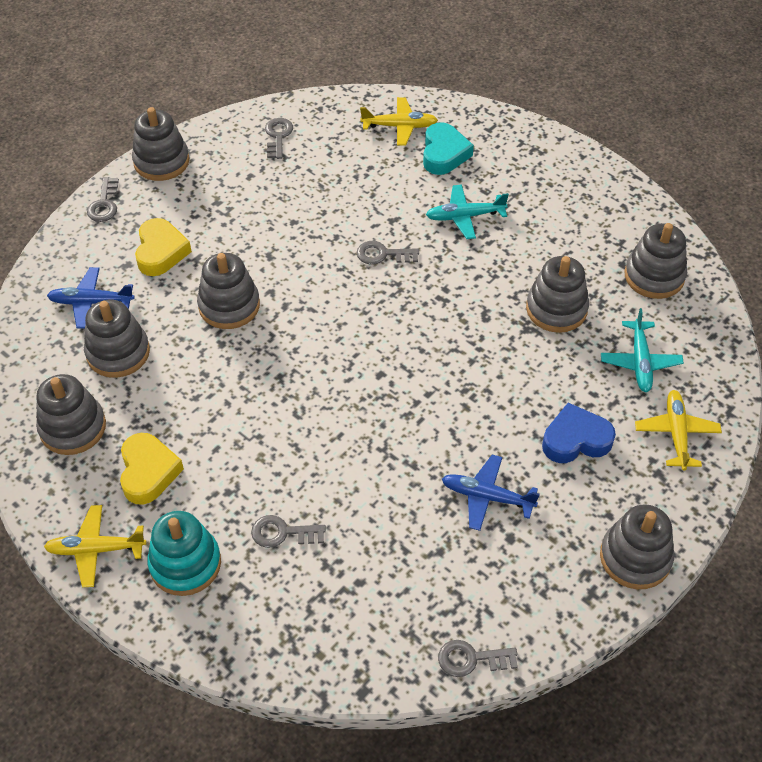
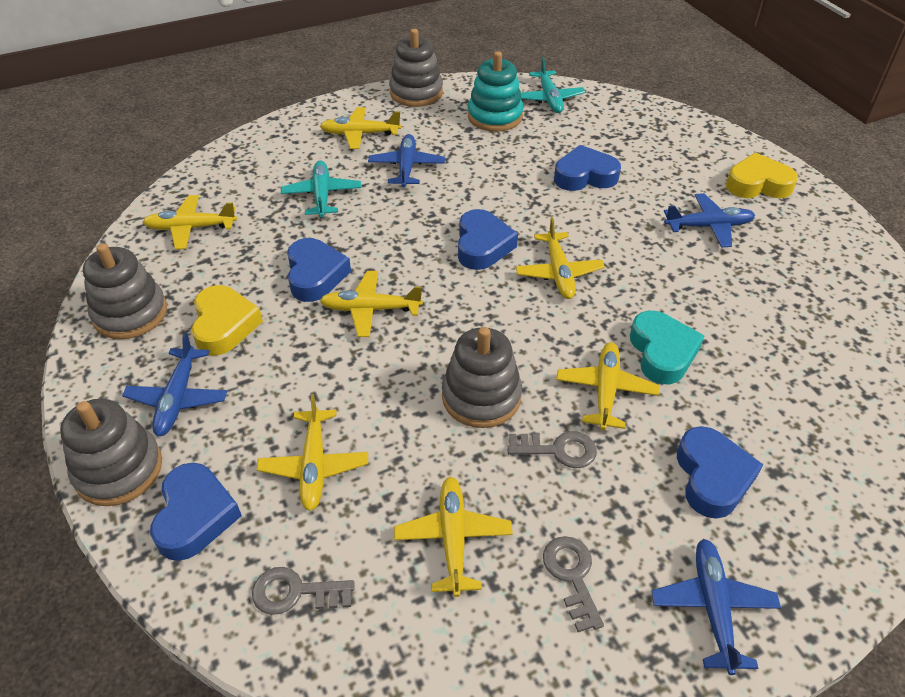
blue heart: 1 -> 5
blue plane: 2 -> 4
grey key: 5 -> 3
grey stacking toy: 7 -> 4
yellow plane: 3 -> 7

